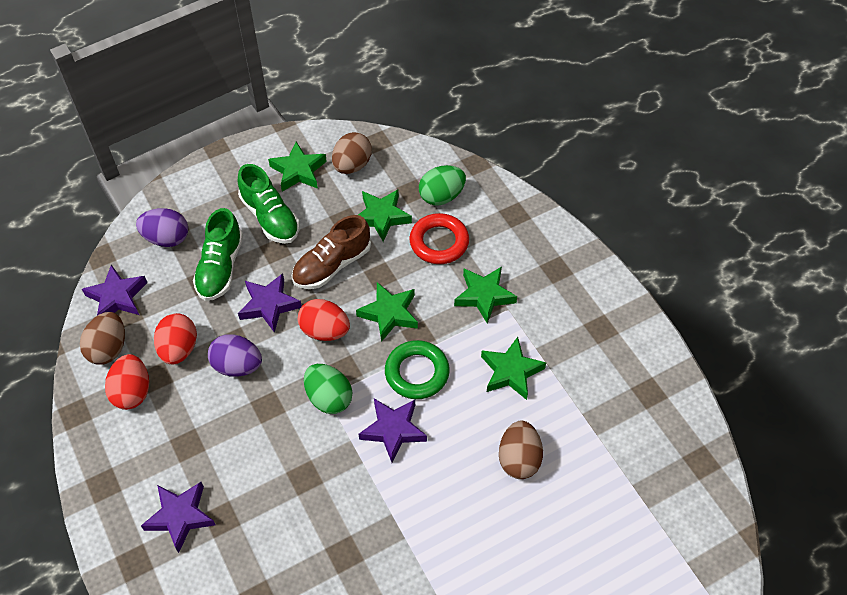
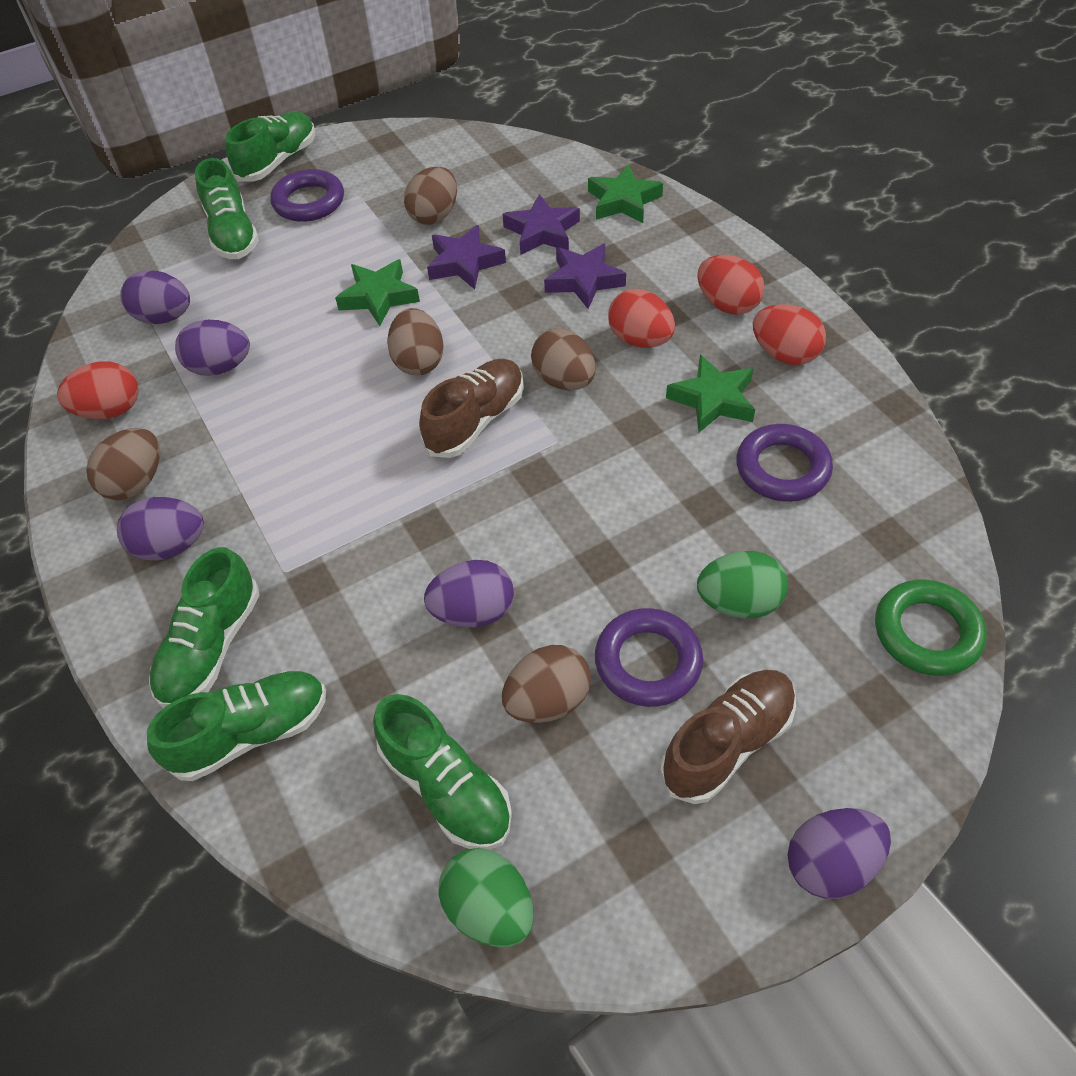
brown egg: 3 -> 5
brown shoe: 1 -> 2
green shoe: 2 -> 5
green star: 5 -> 3
purple egg: 2 -> 5
purple ring: 0 -> 3
purple star: 4 -> 3
red egg: 3 -> 4
red ring: 1 -> 0

